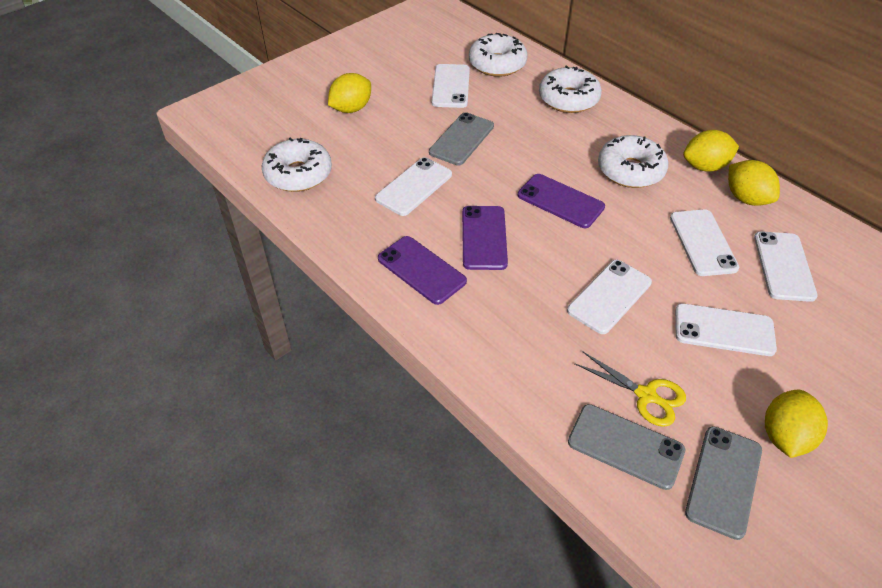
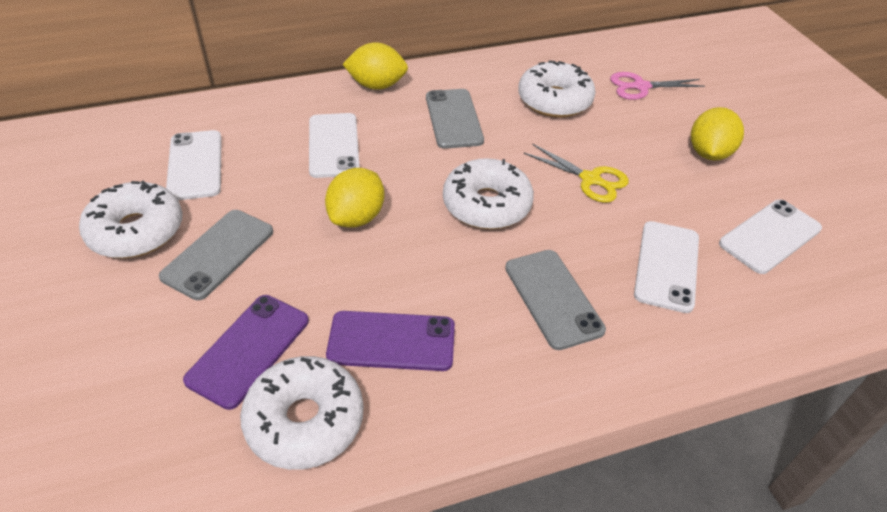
pink scissors: 0 -> 1
purple phone: 3 -> 2
white phone: 6 -> 4
yellow lemon: 4 -> 3

